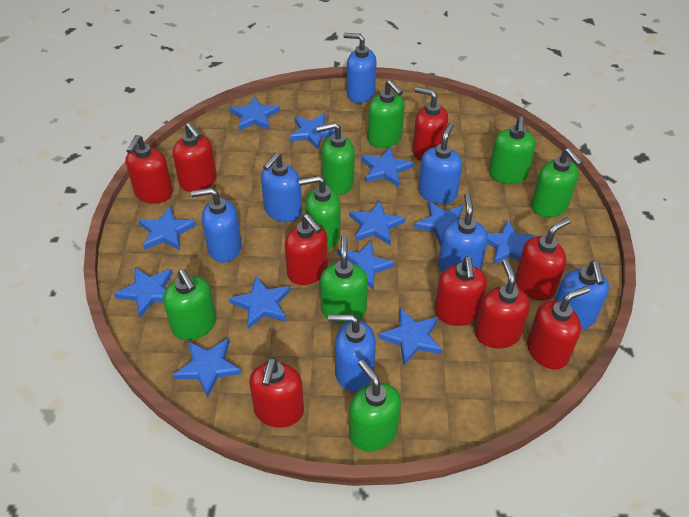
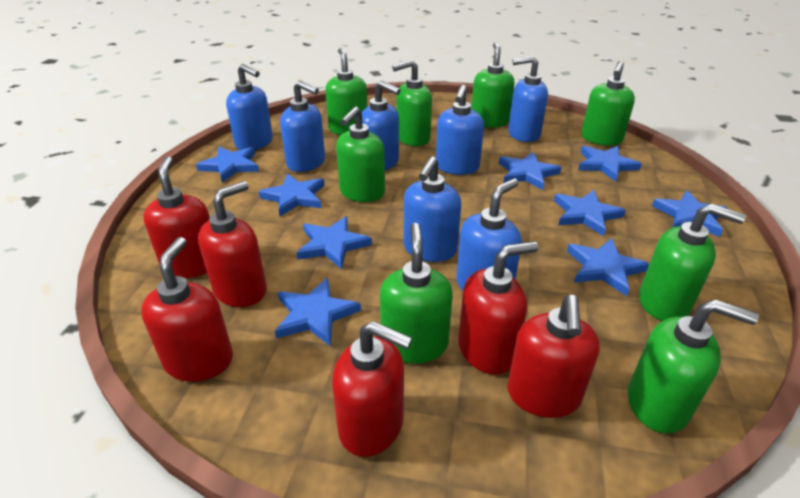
blue star: 12 -> 9
red soap dispenser: 9 -> 6

